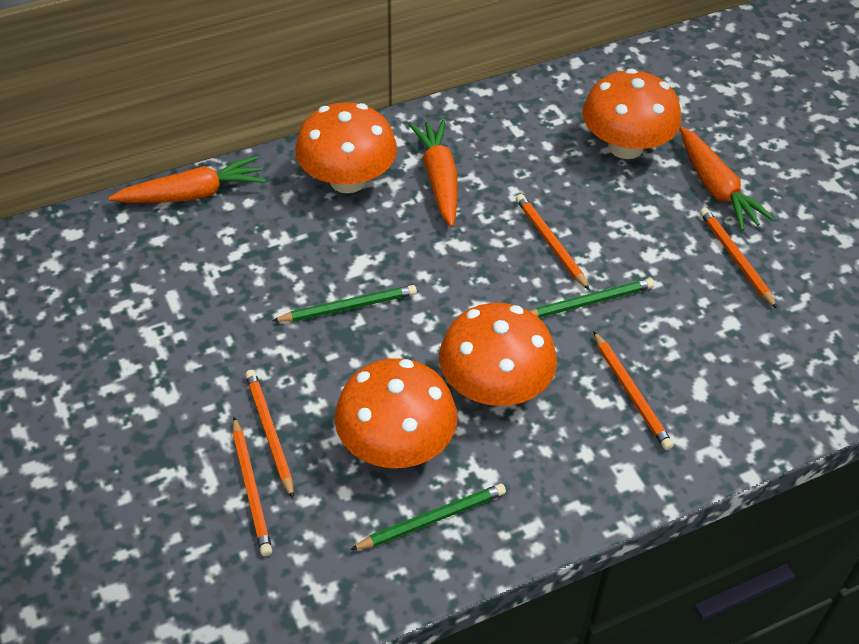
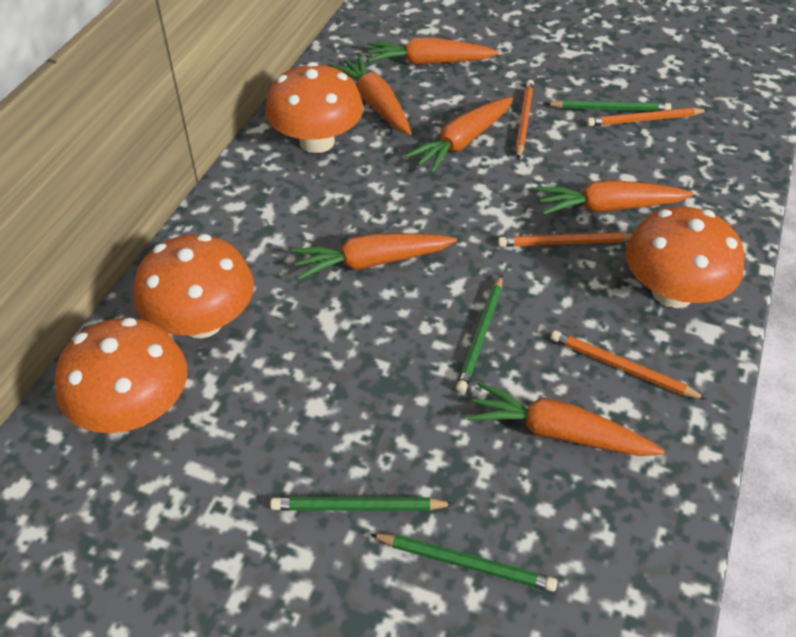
green pencil: 3 -> 4
orange carrot: 3 -> 6
orange pencil: 5 -> 4

